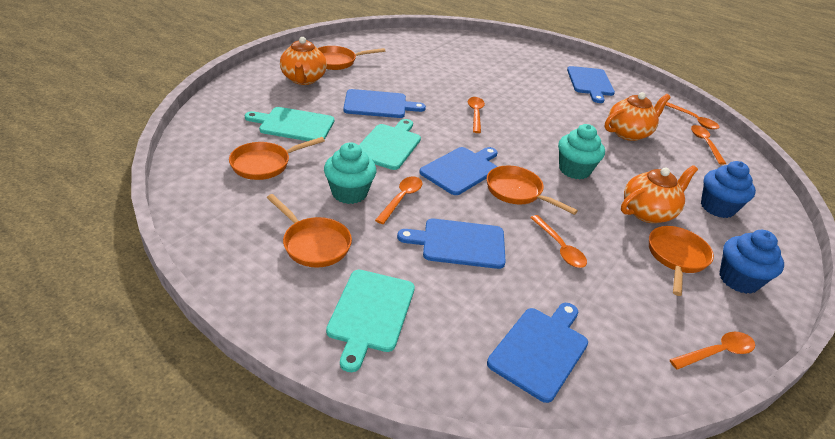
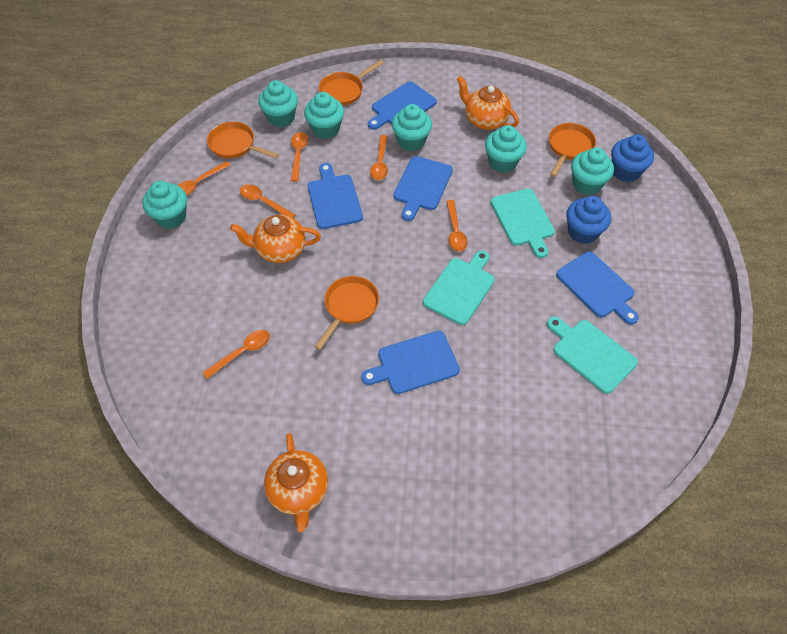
orange pan: 5 -> 4
turquoise cupcake: 2 -> 6

